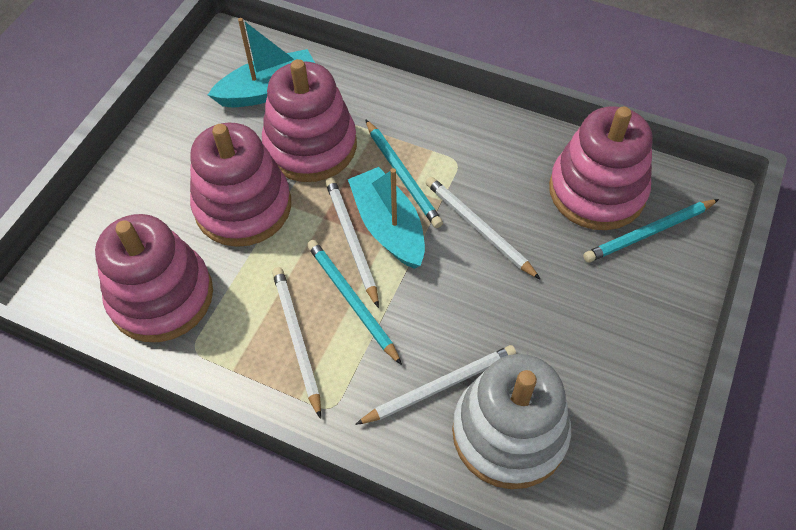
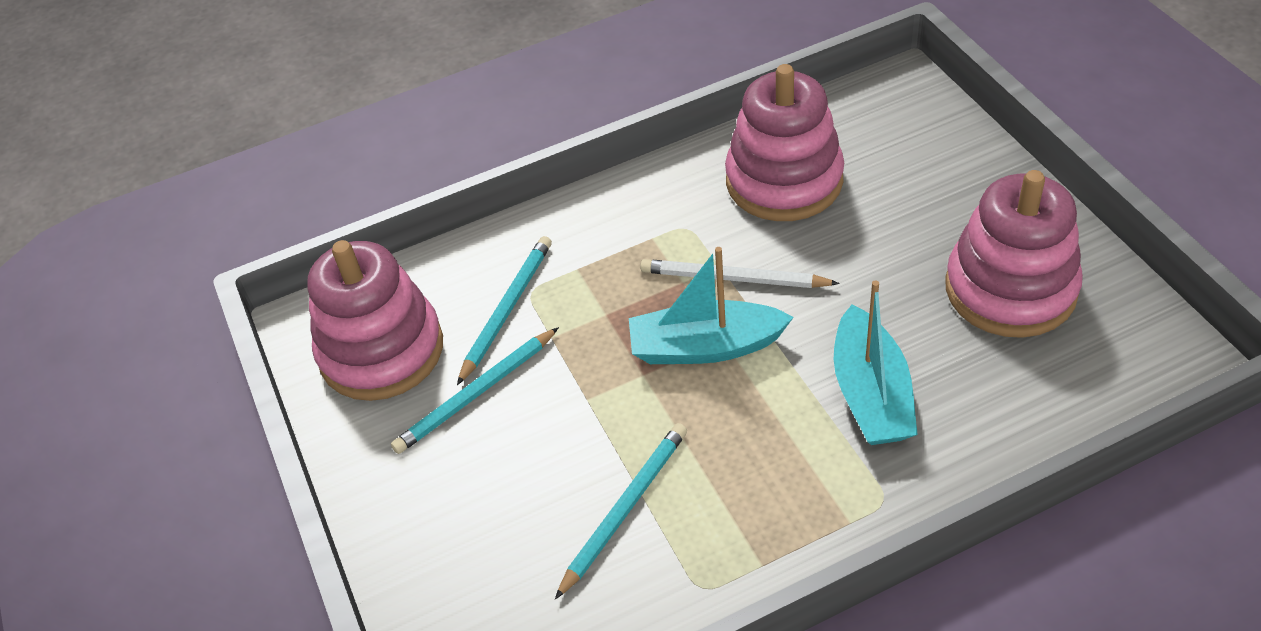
pink stacking toy: 4 -> 3
white pencil: 4 -> 1
white stacking toy: 1 -> 0

